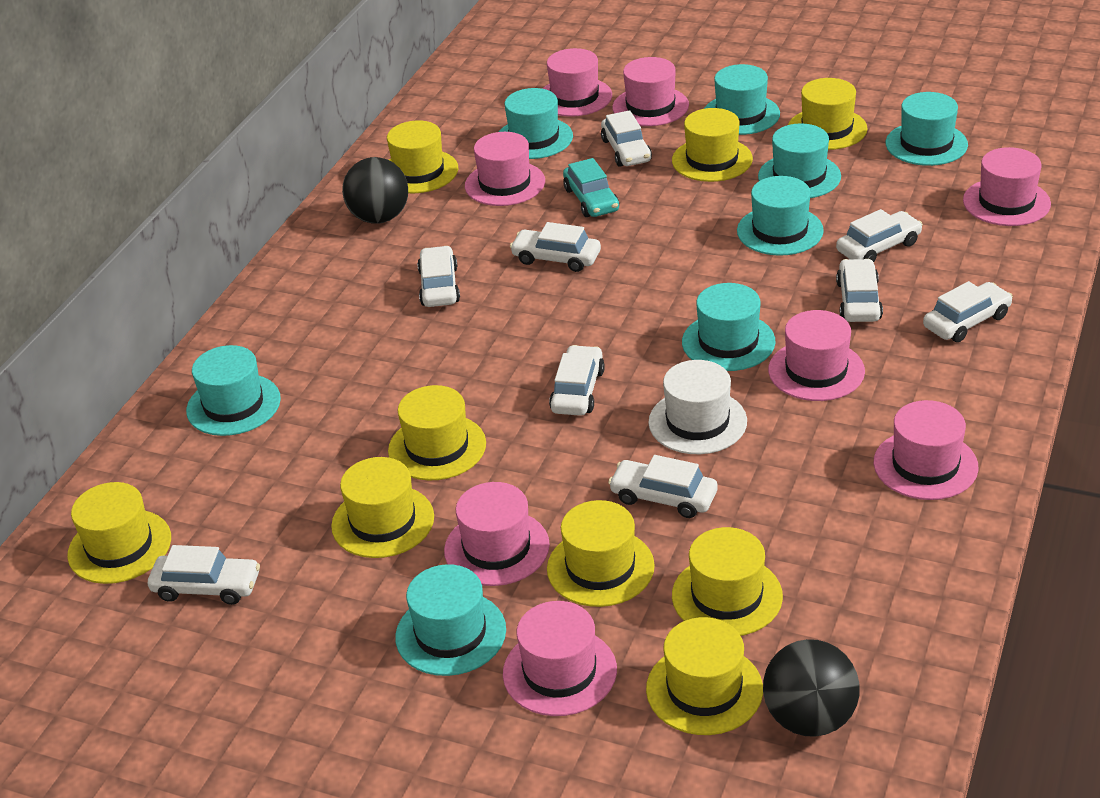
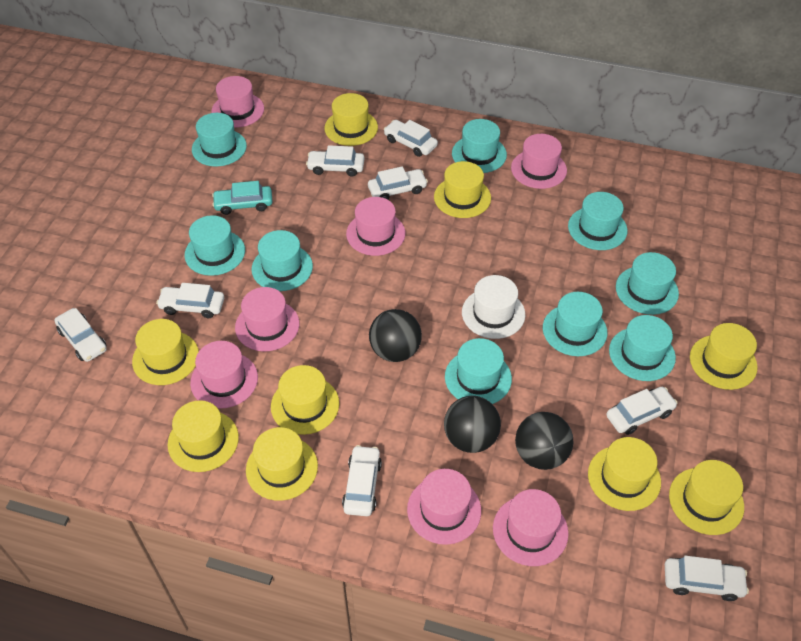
black ball: 2 -> 3
pink hat: 8 -> 7
turquoise hat: 8 -> 9
white car: 9 -> 8

